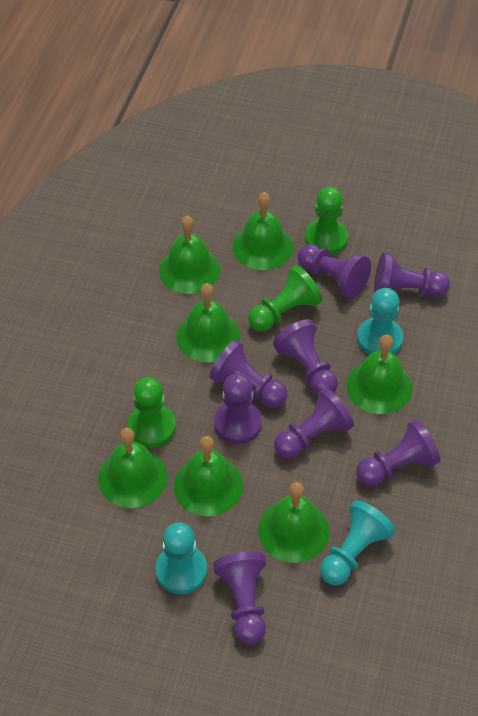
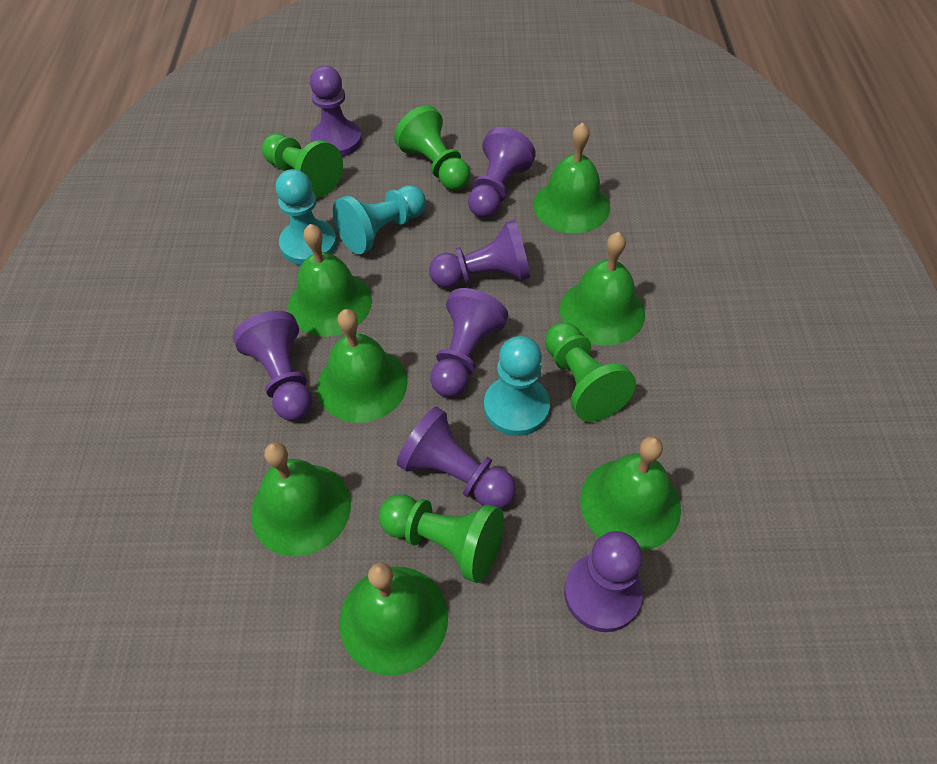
green pawn: 3 -> 4
purple pawn: 8 -> 7

